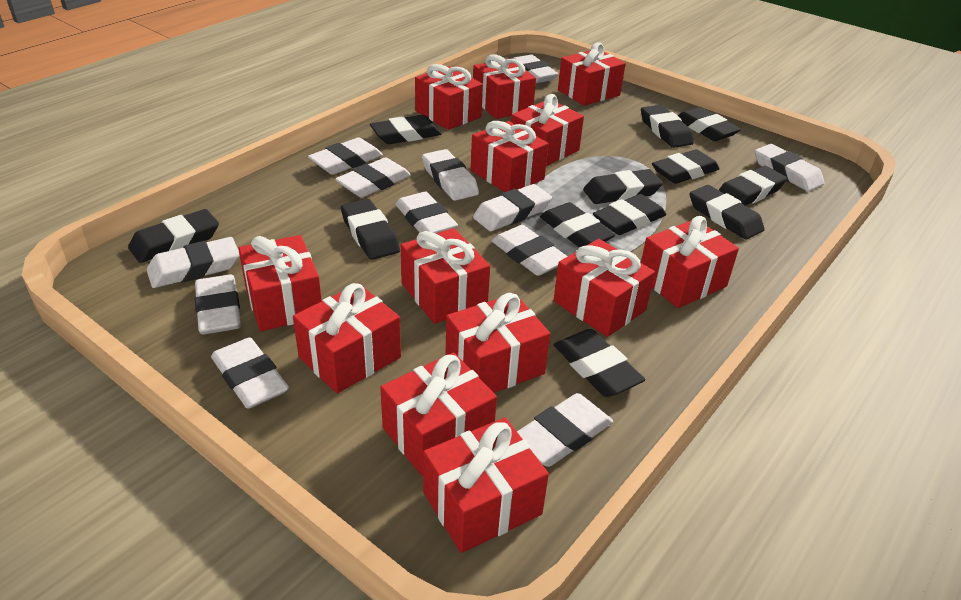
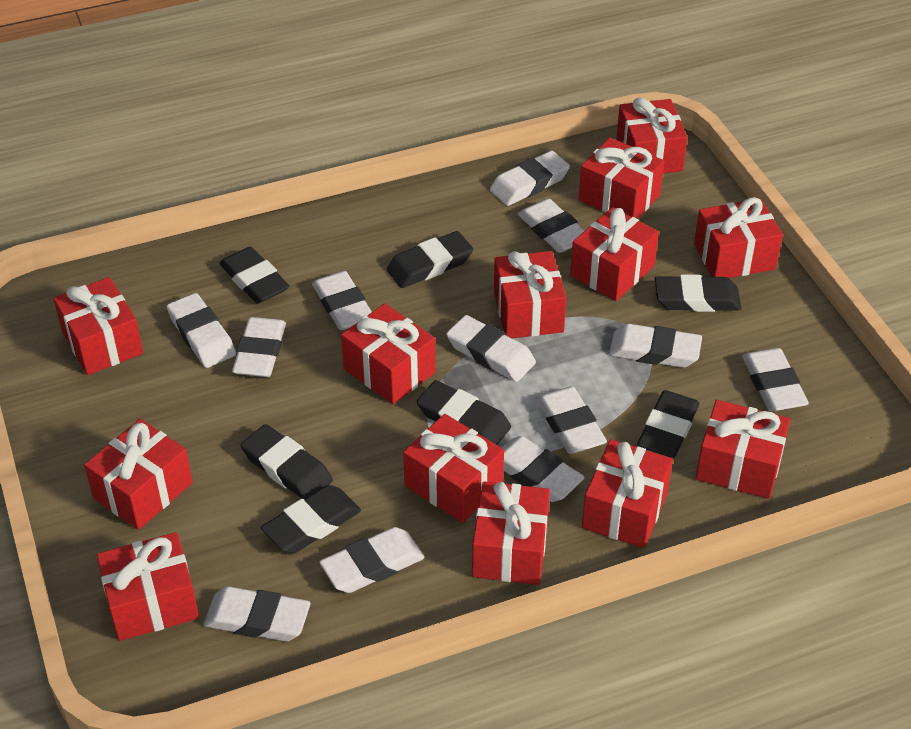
black eraser: 12 -> 7

